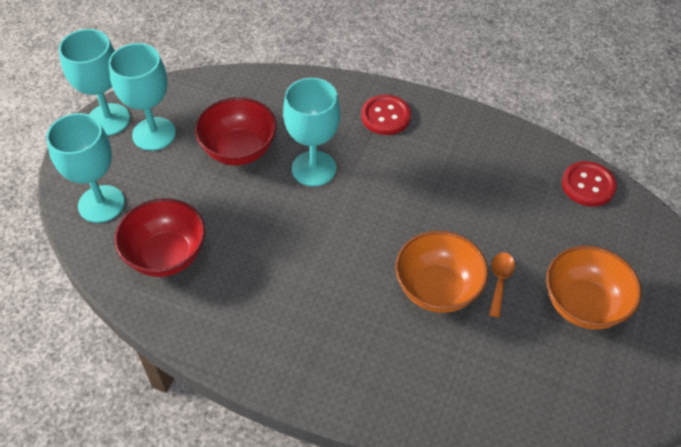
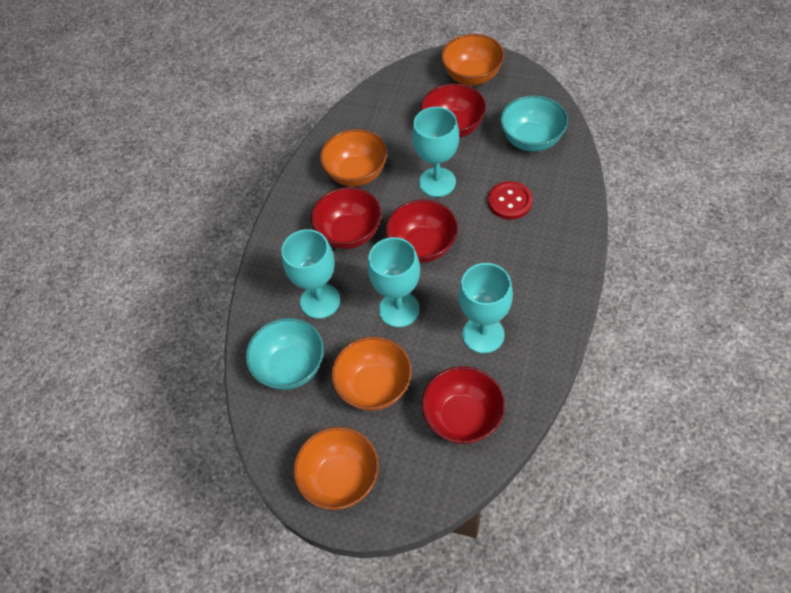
orange bowl: 2 -> 4
orange spoon: 1 -> 0
red bowl: 2 -> 4
red button: 2 -> 1
turquoise bowl: 0 -> 2

